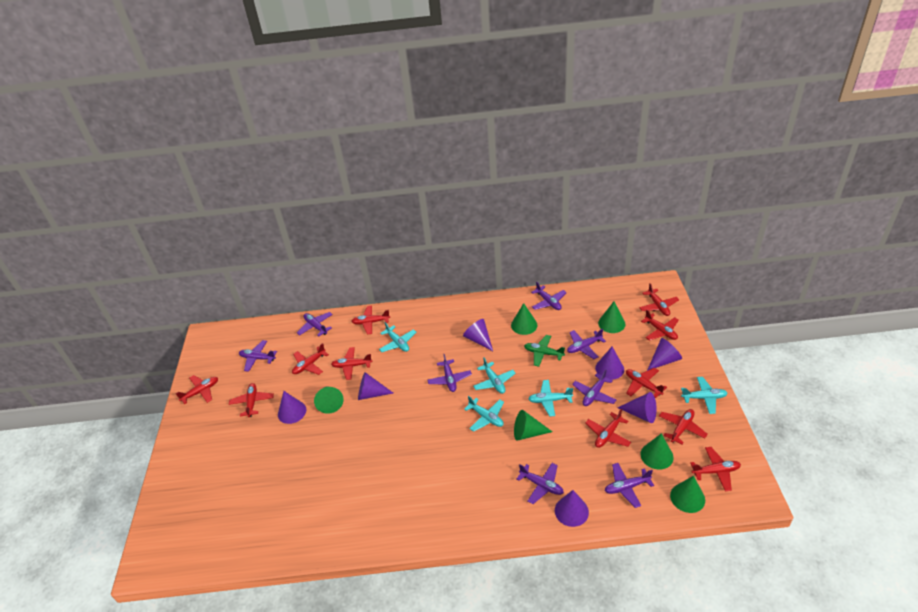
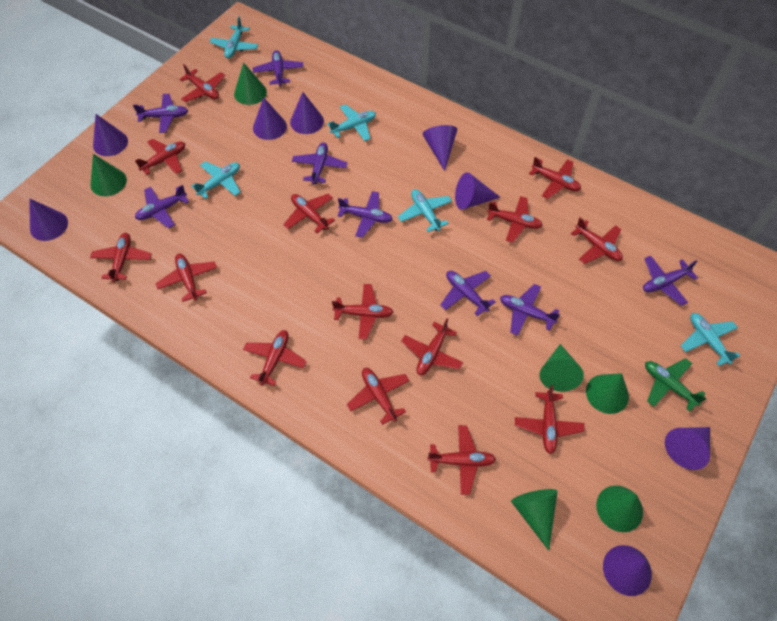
purple cone: 7 -> 8
red plane: 11 -> 14

